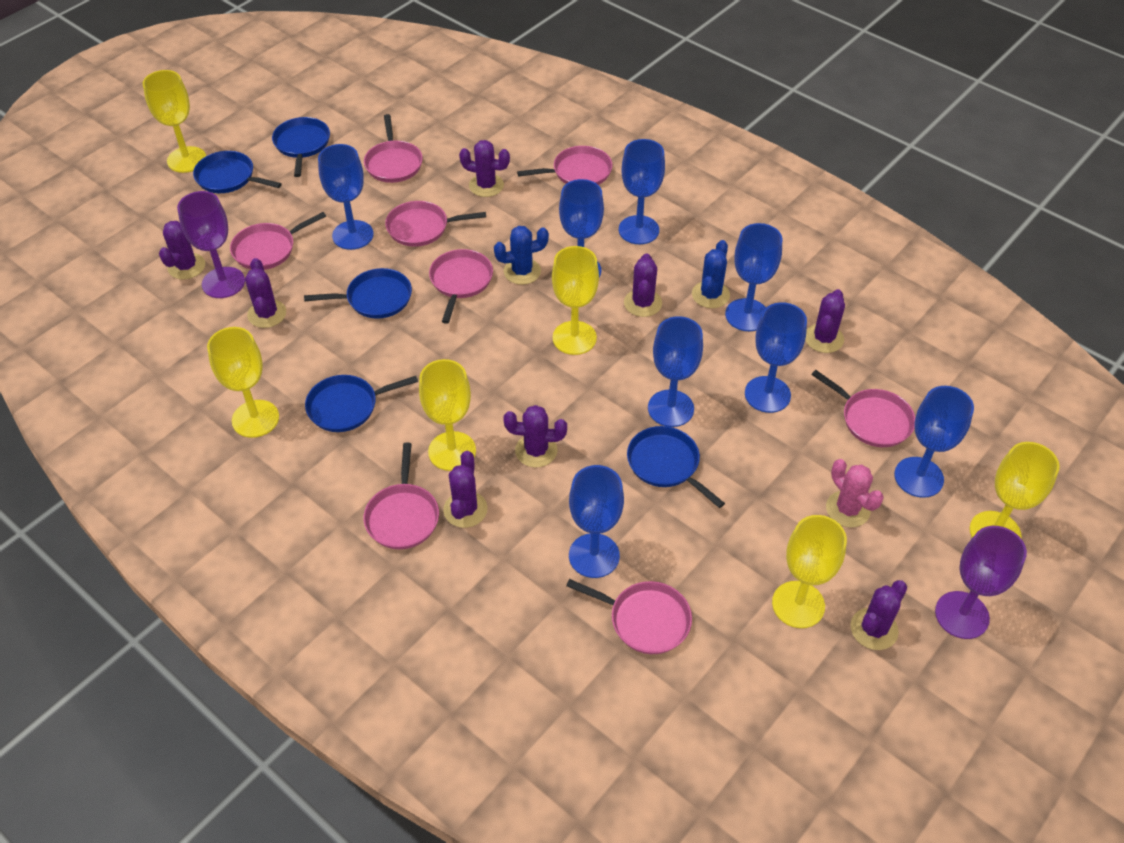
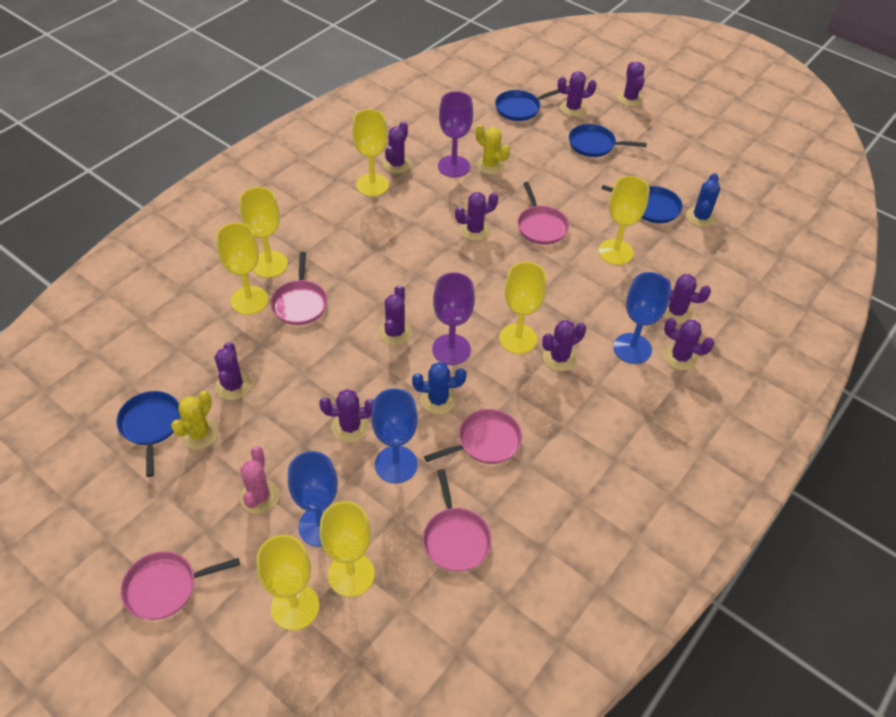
blue goblet: 8 -> 3
blue pan: 5 -> 4
pink pan: 8 -> 5
purple cactus: 8 -> 10
yellow cactus: 0 -> 2
yellow goblet: 6 -> 7

